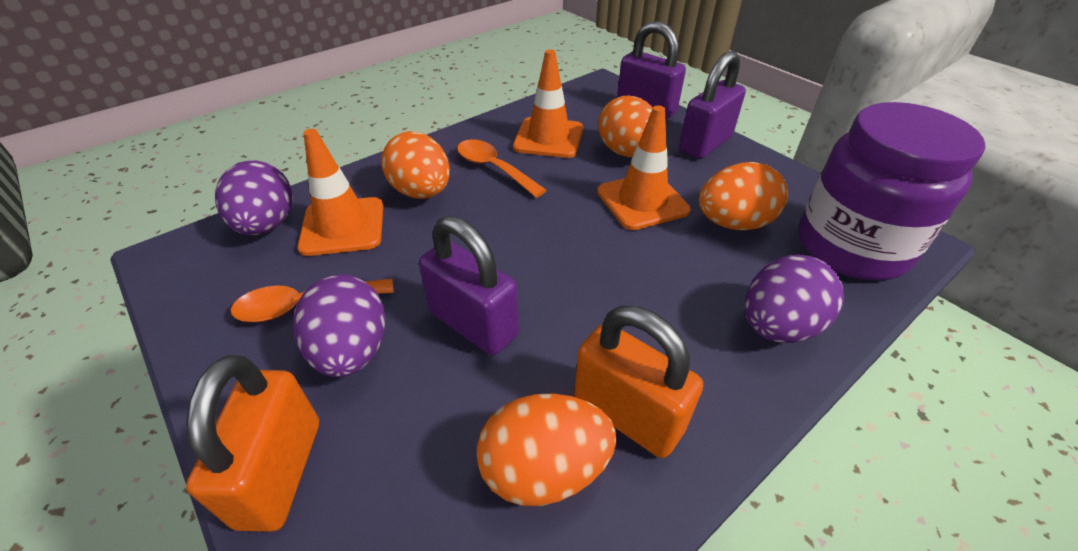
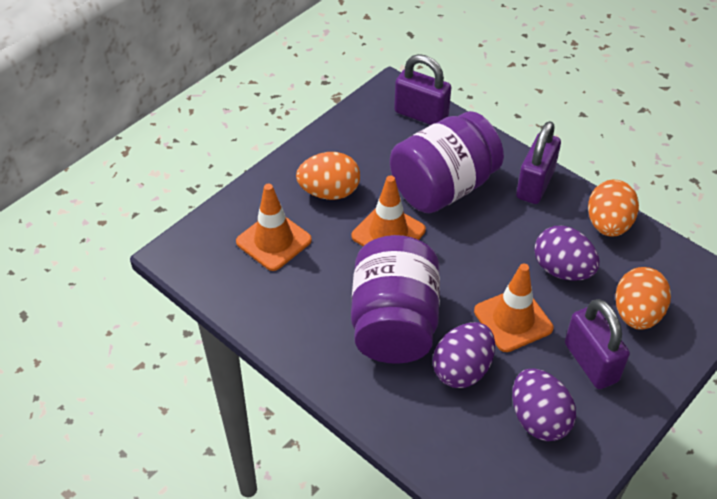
orange egg: 4 -> 3
orange padlock: 2 -> 0
orange spoon: 2 -> 0
purple jar: 1 -> 2

